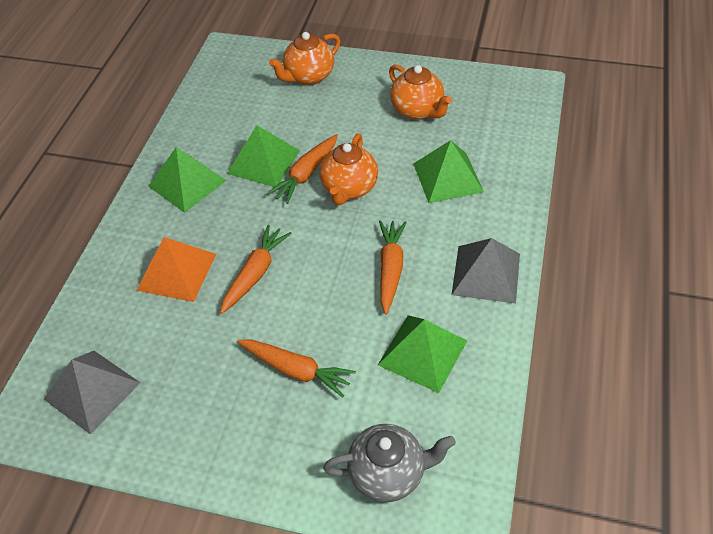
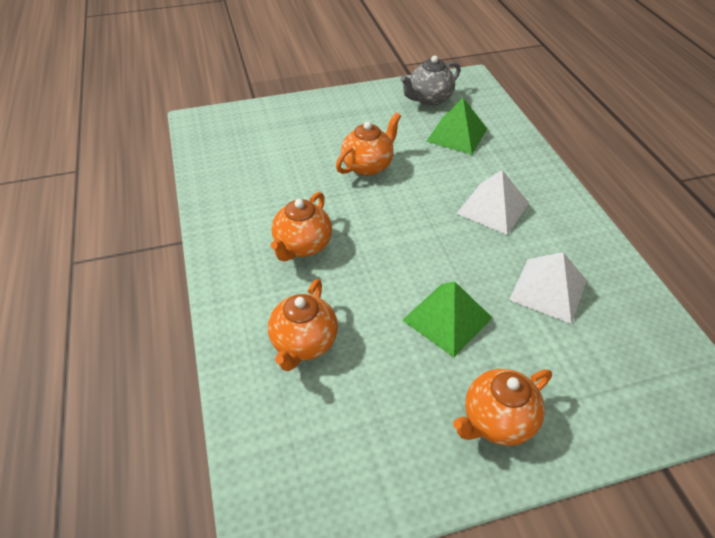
green pyramid: 4 -> 2
grey pyramid: 2 -> 0
orange carrot: 4 -> 0
orange pyramid: 1 -> 0
orange teapot: 3 -> 4
white pyramid: 0 -> 2

